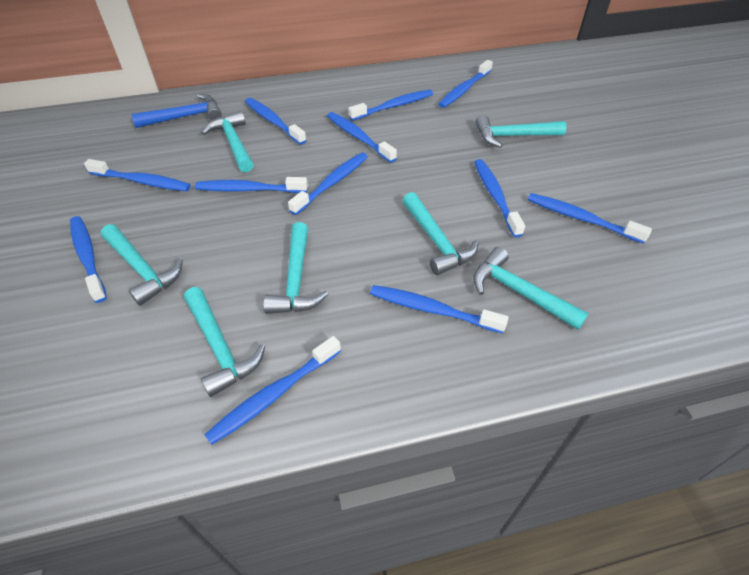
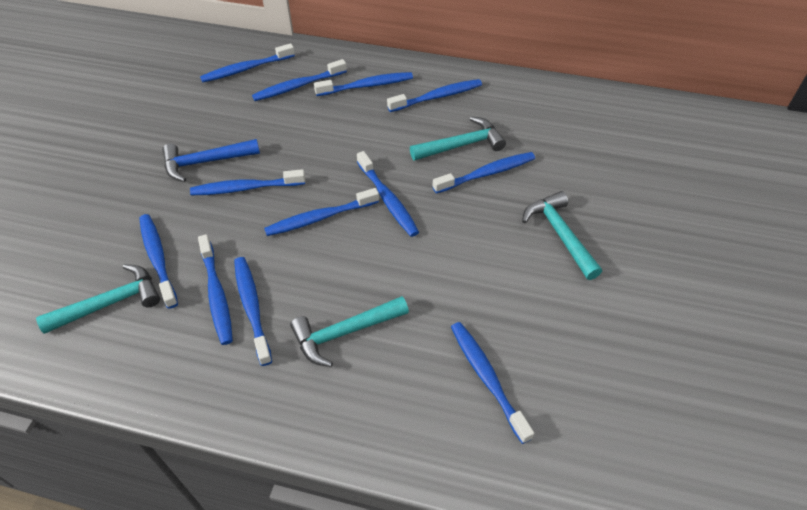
turquoise hammer: 7 -> 4

